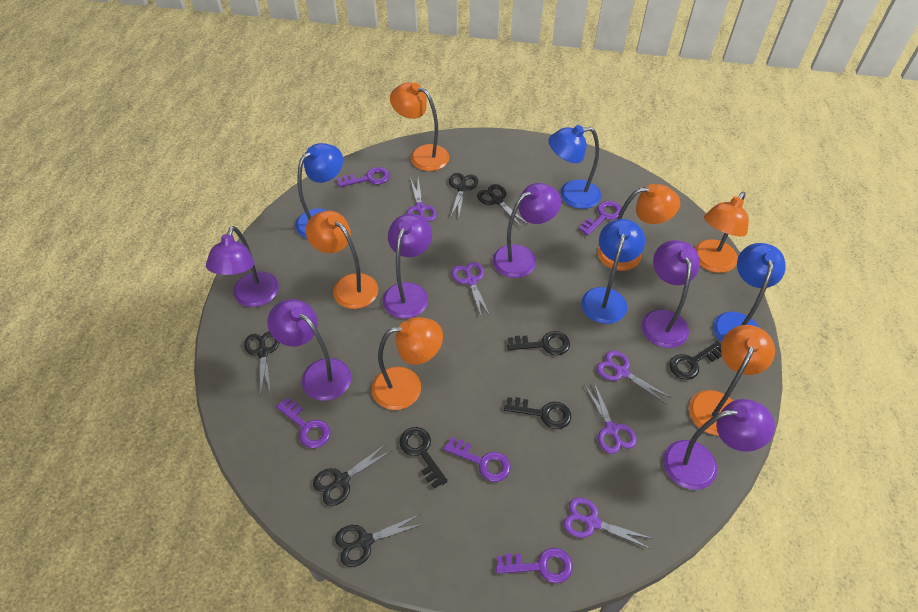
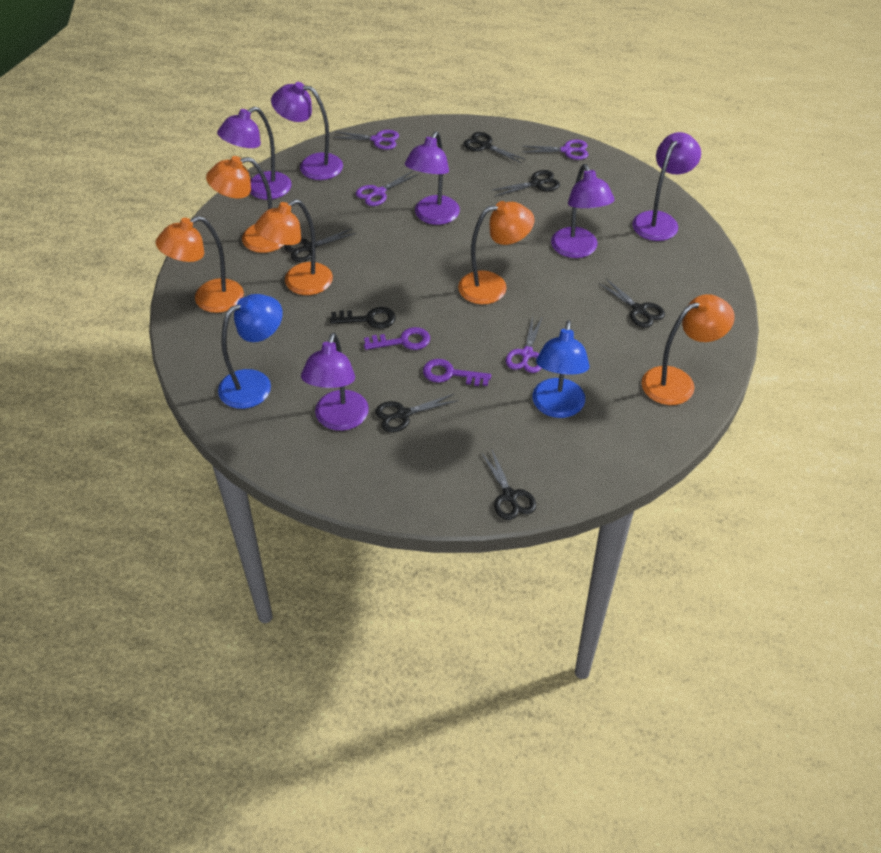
black key: 4 -> 1
black scissors: 5 -> 6
blue lamp: 4 -> 2
orange lamp: 6 -> 5
purple key: 5 -> 2
purple scissors: 5 -> 4

